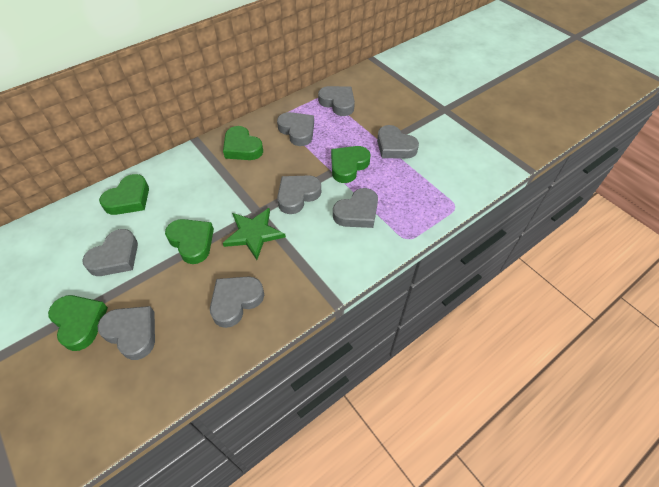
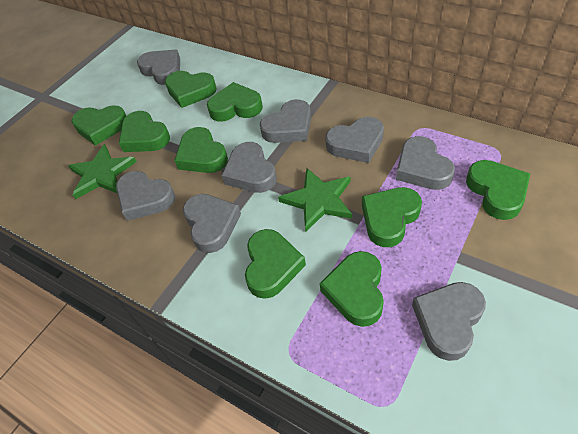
green heart: 5 -> 9
green star: 1 -> 2

